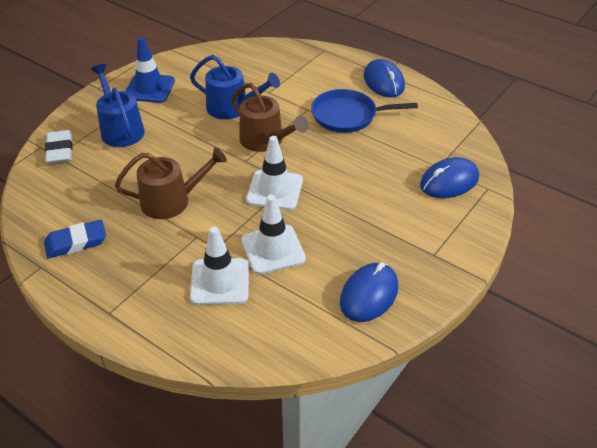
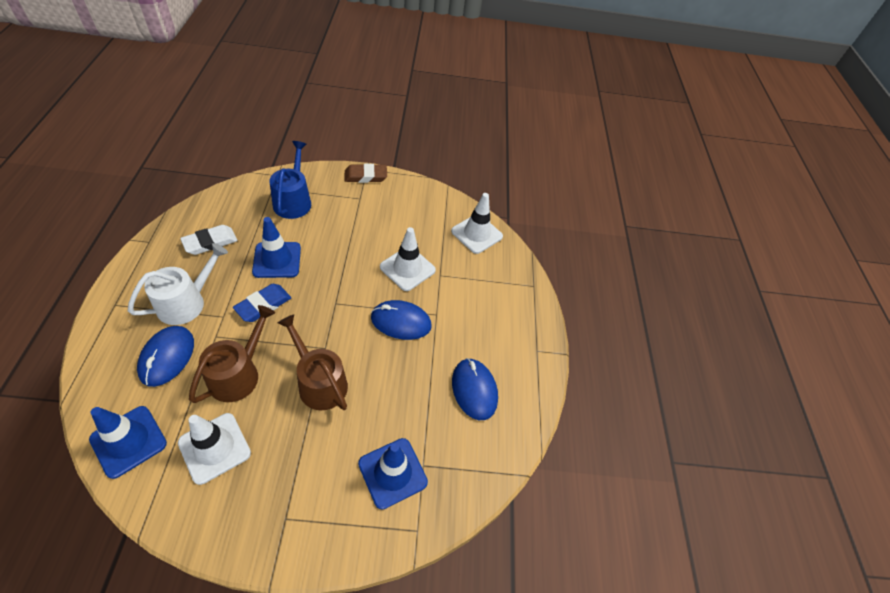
blue pan: 1 -> 0
blue traffic cone: 1 -> 3
blue watering can: 2 -> 1
brown eraser: 0 -> 1
white watering can: 0 -> 1

